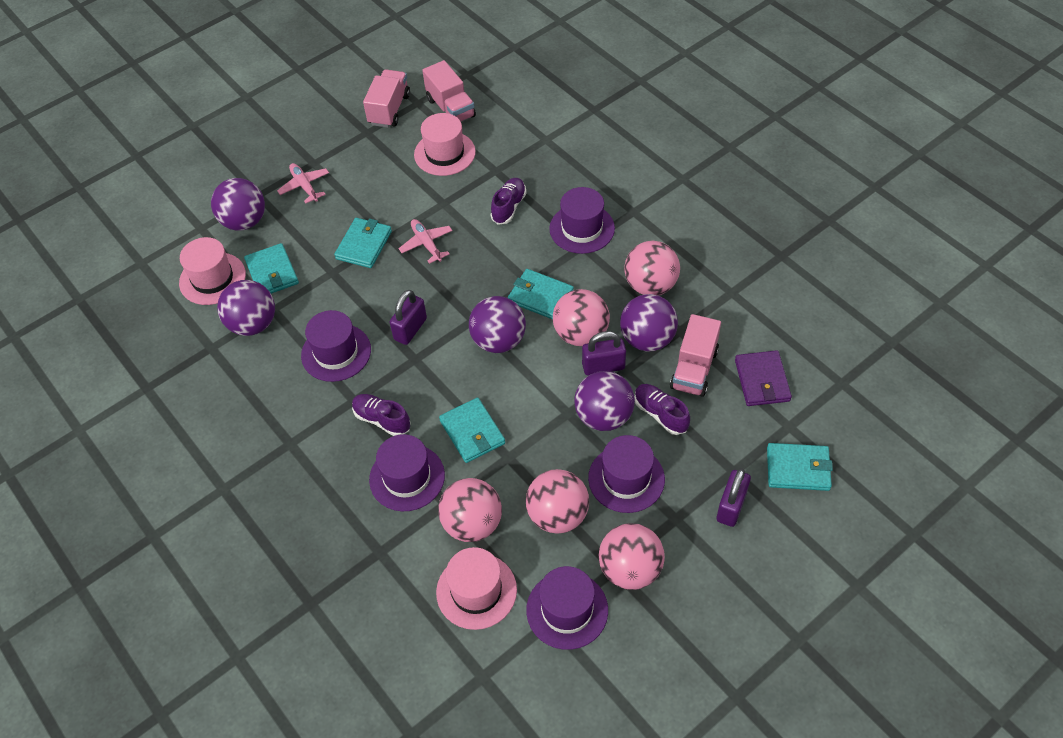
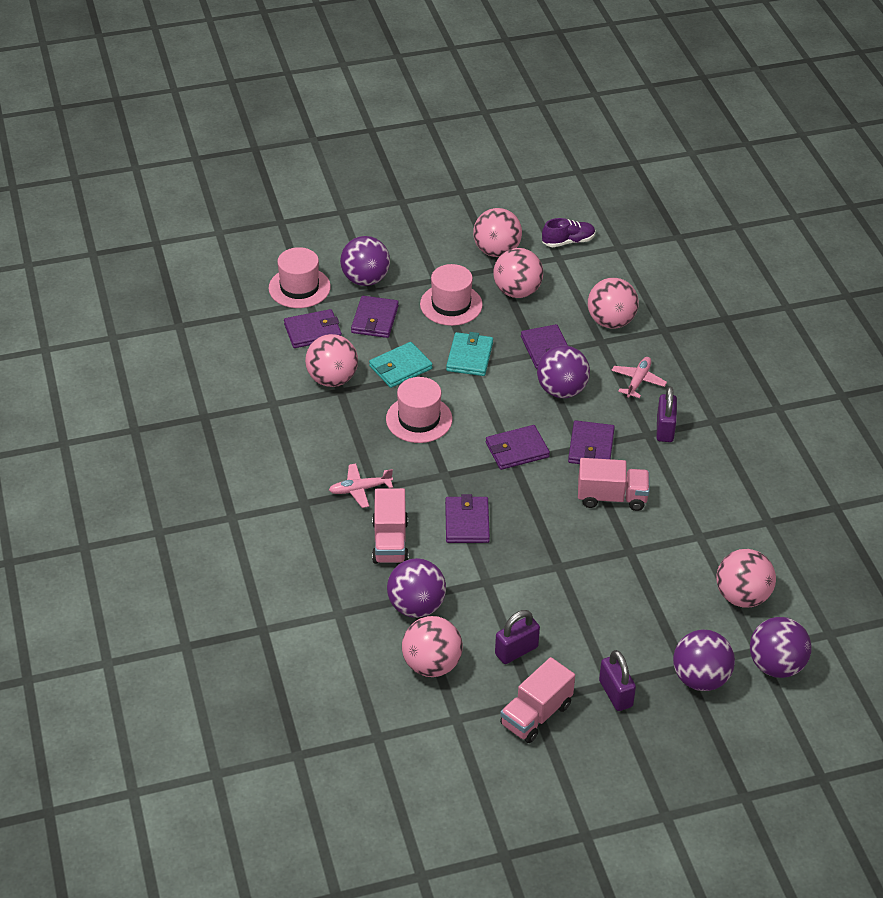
pink ball: 5 -> 6
purple hat: 5 -> 0
purple shoe: 3 -> 1
purple wallet: 1 -> 6
turquoise wallet: 5 -> 2

